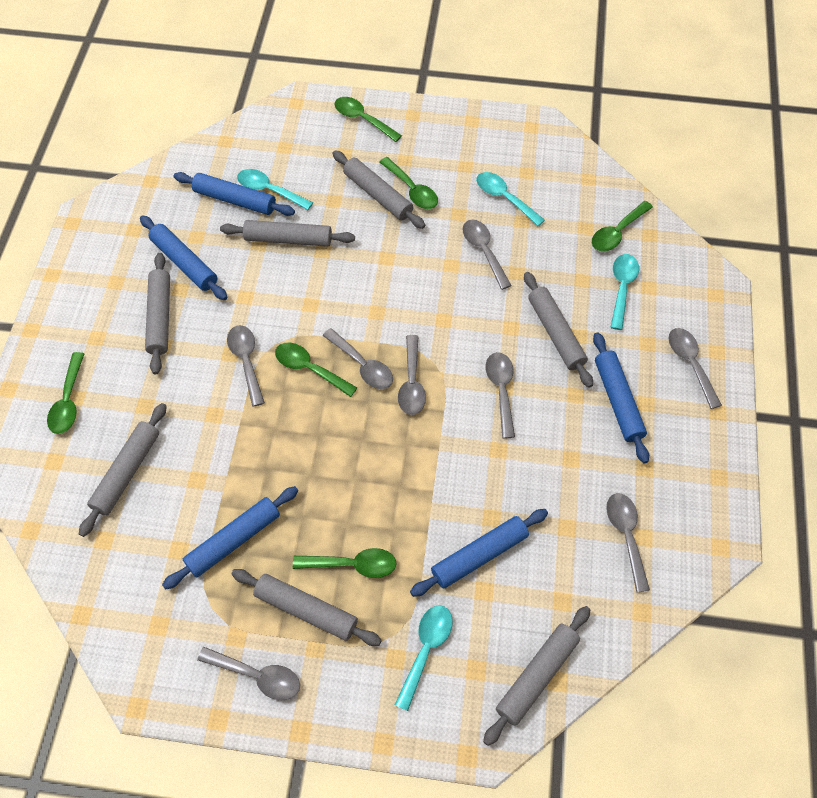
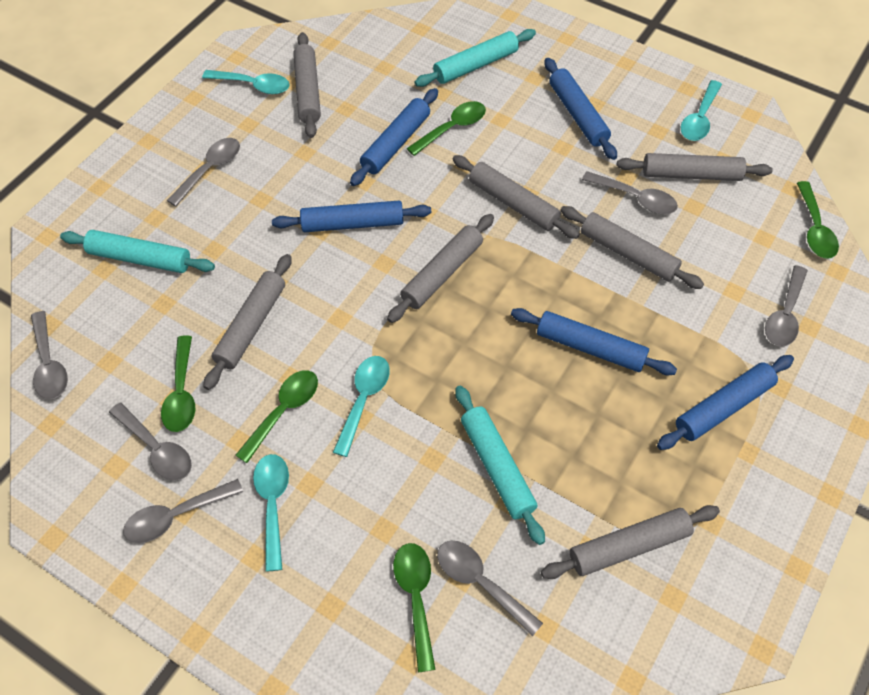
green spoon: 6 -> 5
grey spoon: 8 -> 7
turquoise rolling pin: 0 -> 3

